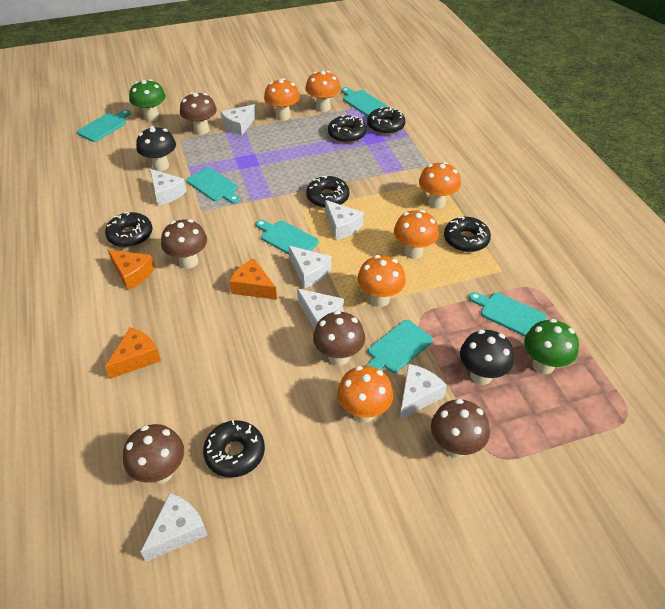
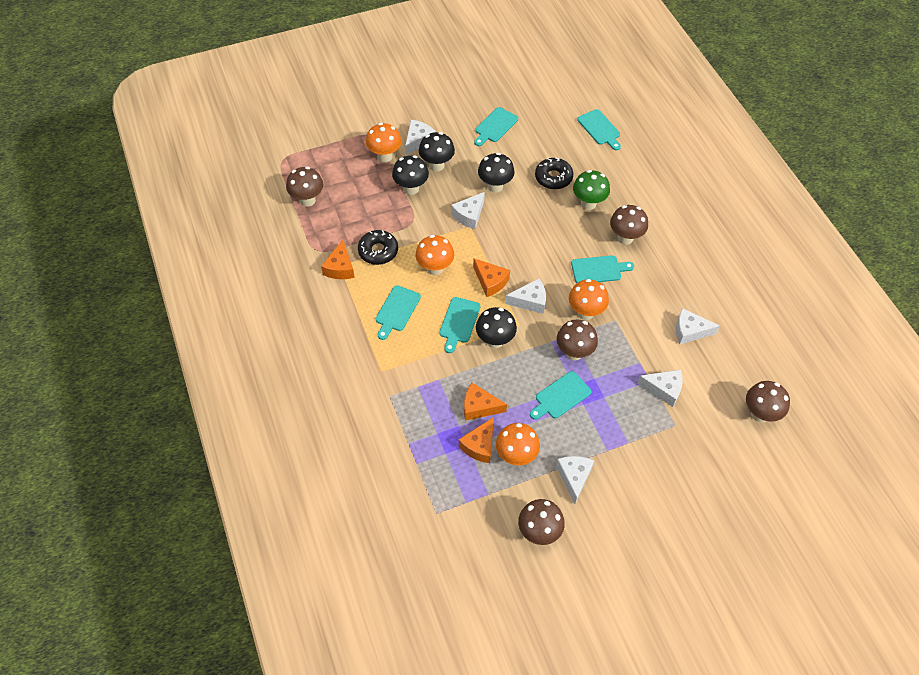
black donut: 6 -> 2
black mushroom: 2 -> 4
green mushroom: 2 -> 1
orange cheese: 3 -> 4
orange mushroom: 6 -> 4
white cheese: 7 -> 6

